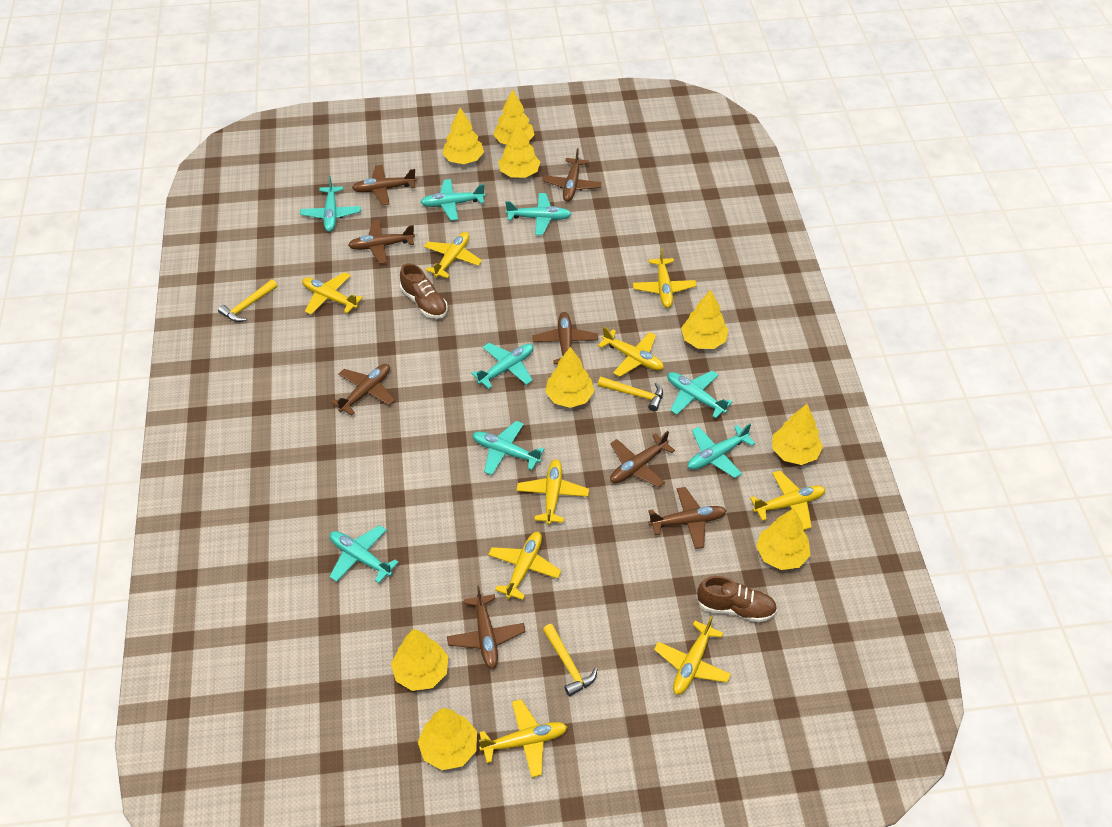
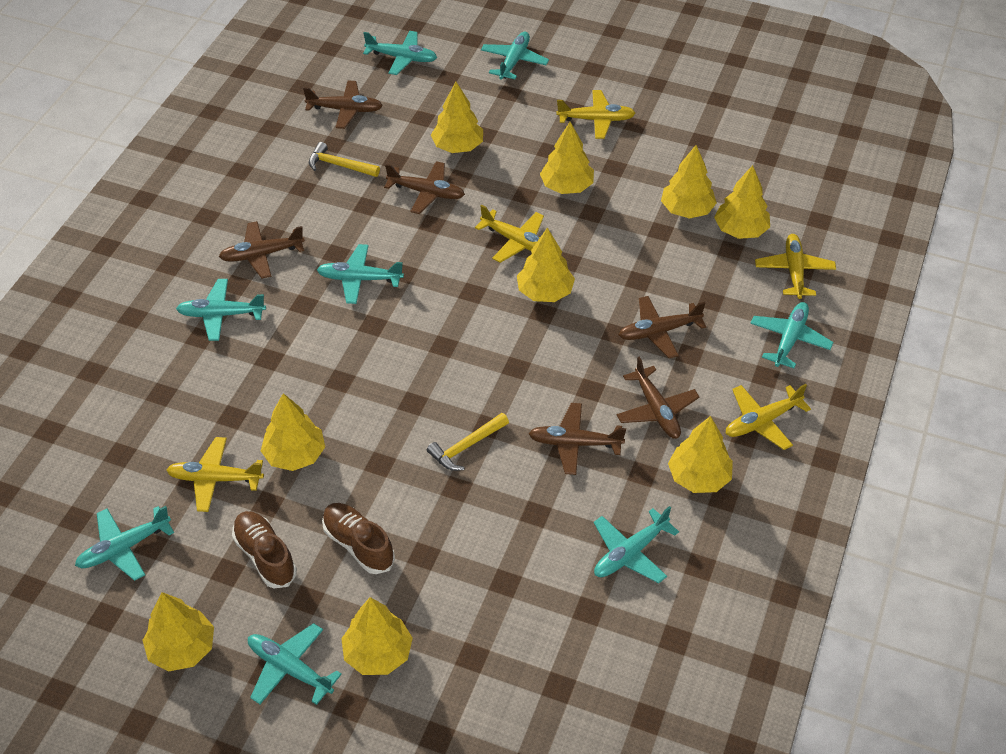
brown plane: 8 -> 6
yellow hammer: 3 -> 2
yellow plane: 9 -> 5

